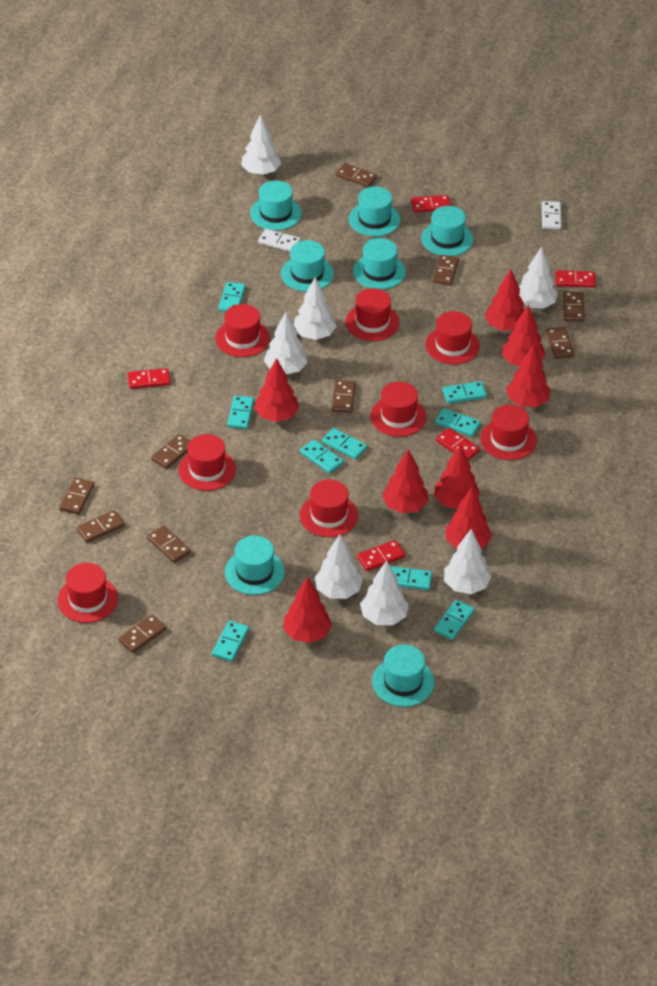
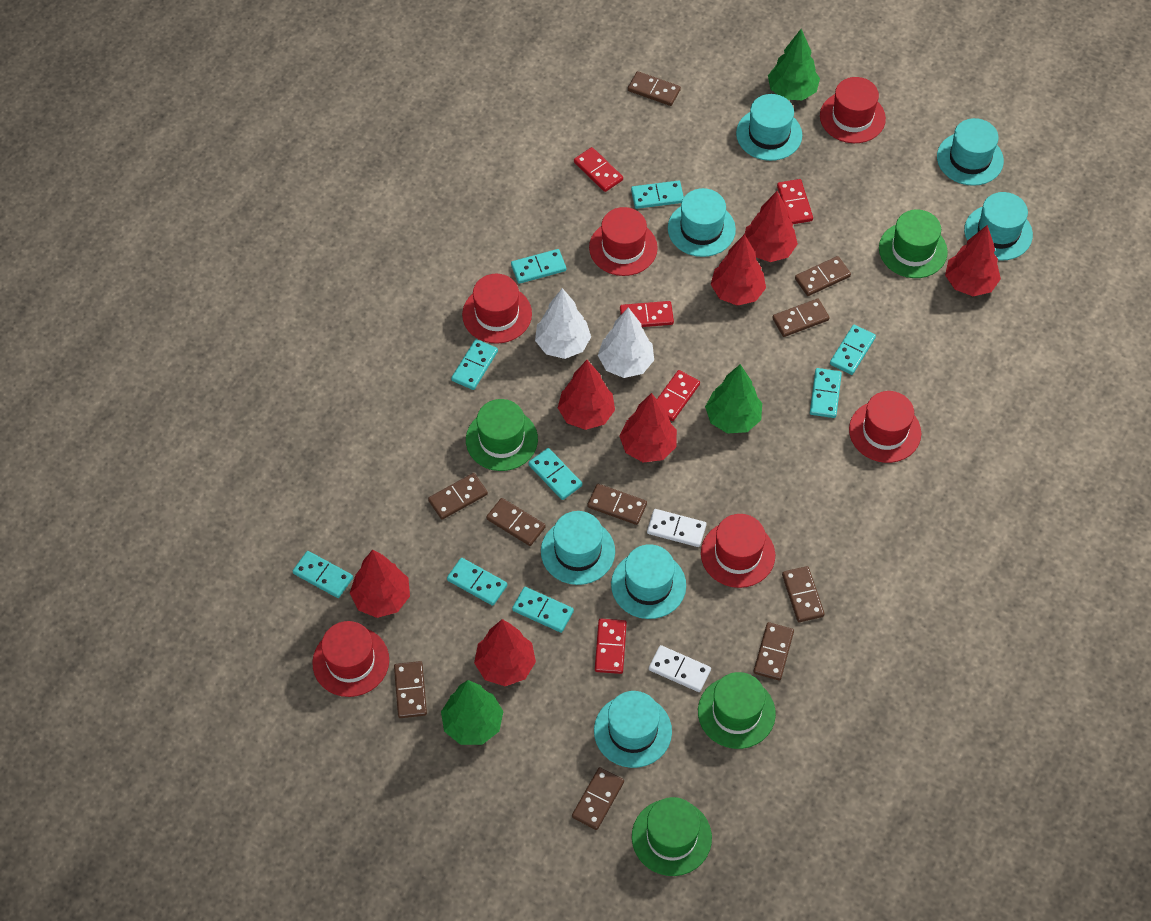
green hat: 0 -> 4
green tree: 0 -> 3
red hat: 8 -> 6
red tree: 8 -> 7
white tree: 7 -> 2

